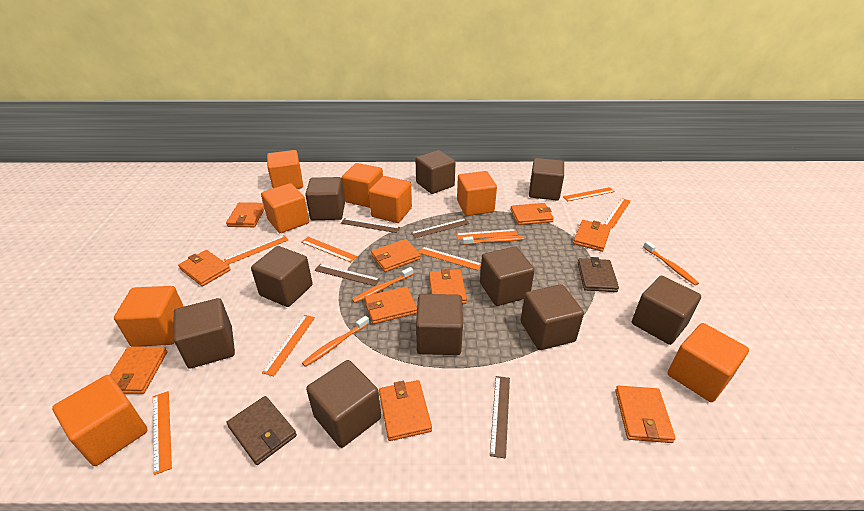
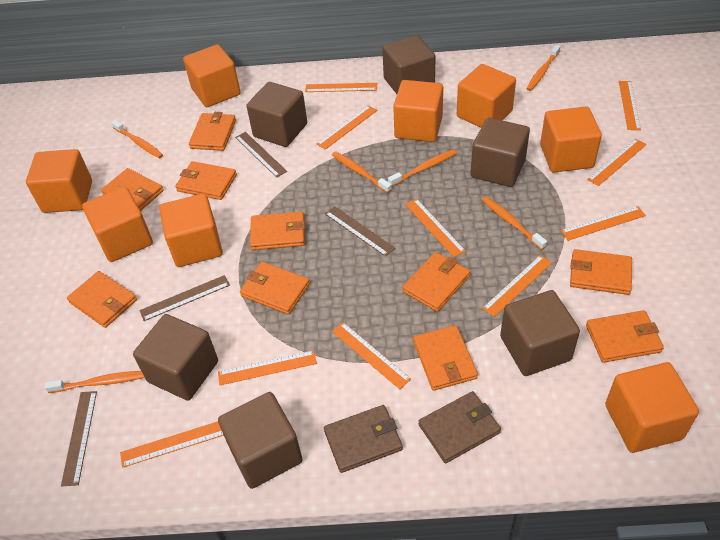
brown cube: 10 -> 6
orange ruler: 8 -> 10
orange toothbrush: 4 -> 6

